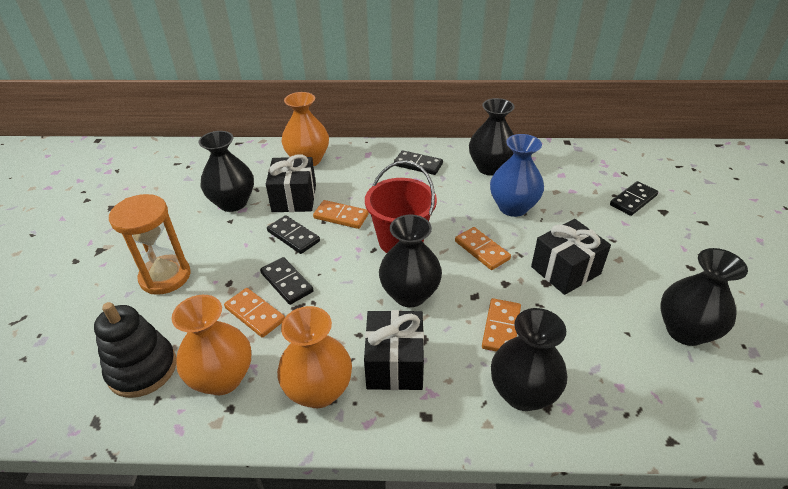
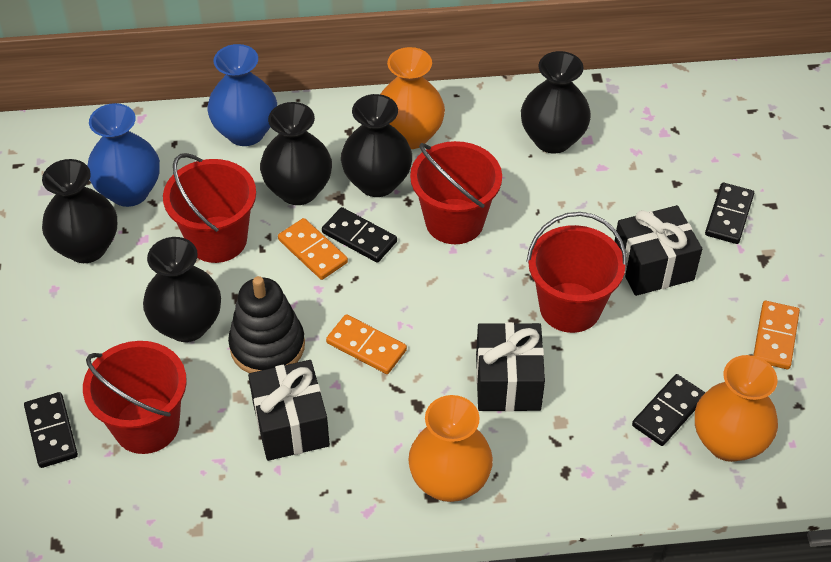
blue vase: 1 -> 2
orange domino: 4 -> 3
orange hourglass: 1 -> 0
red bucket: 1 -> 4

